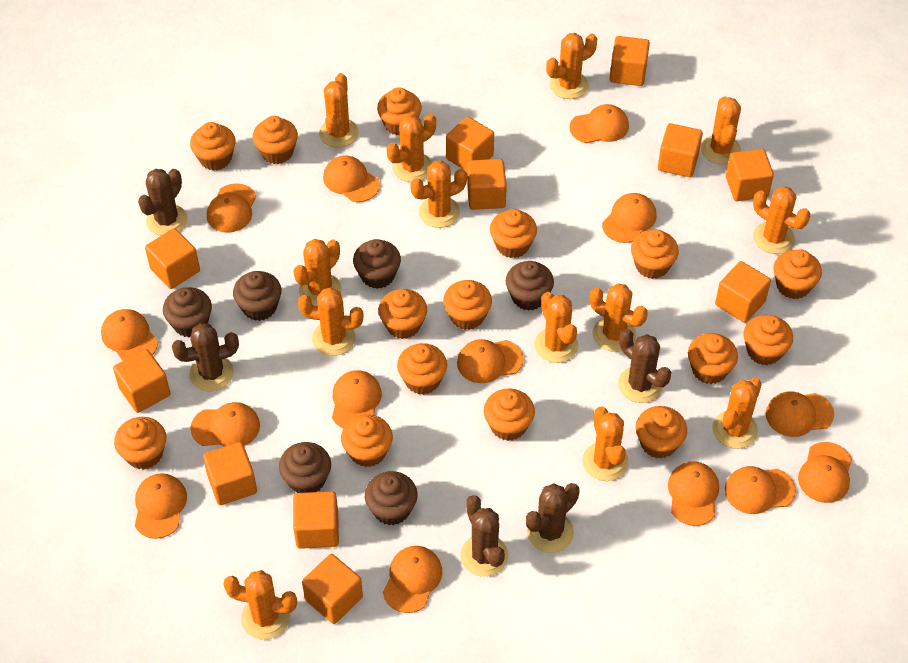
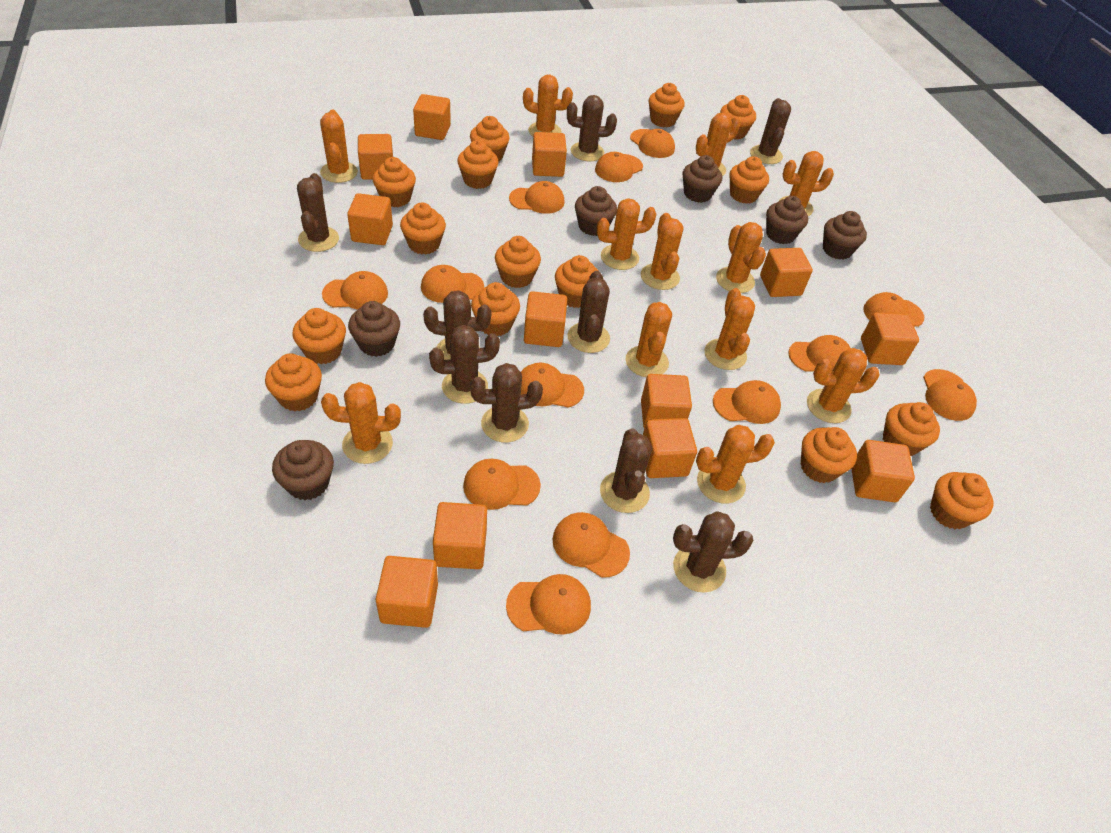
brown cactus: 5 -> 9
orange cactus: 13 -> 12
orange cap: 14 -> 13
orange cube: 11 -> 12

